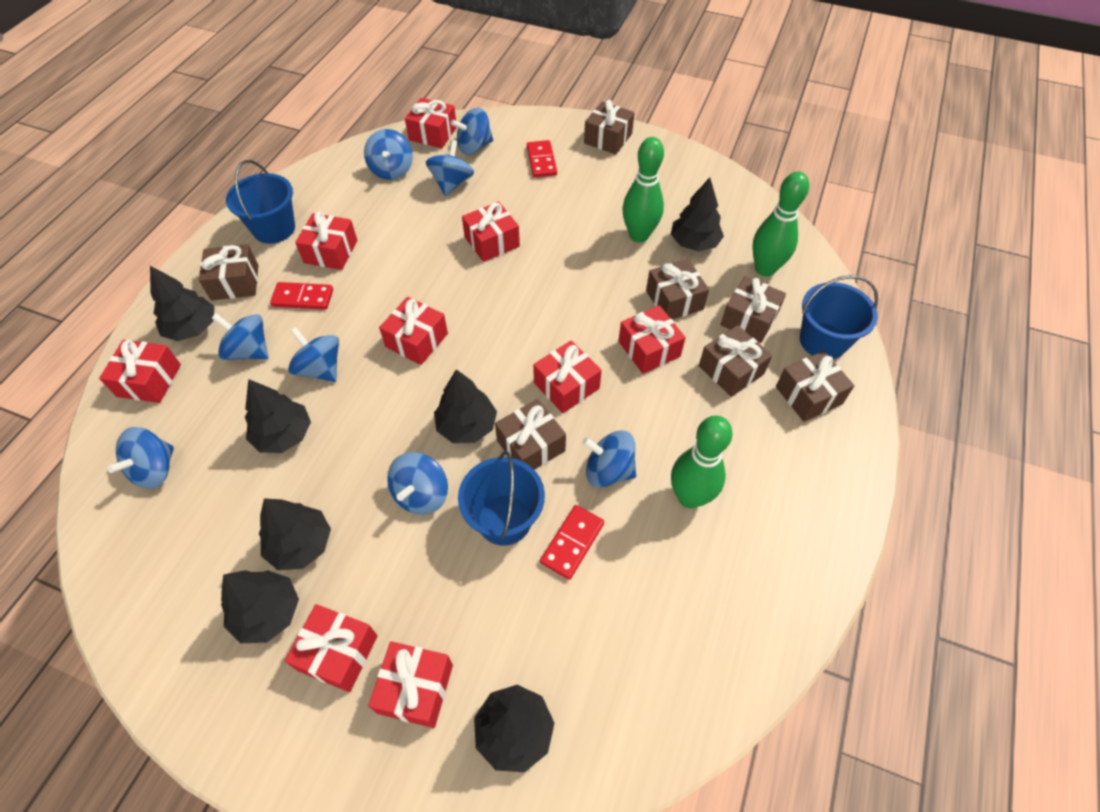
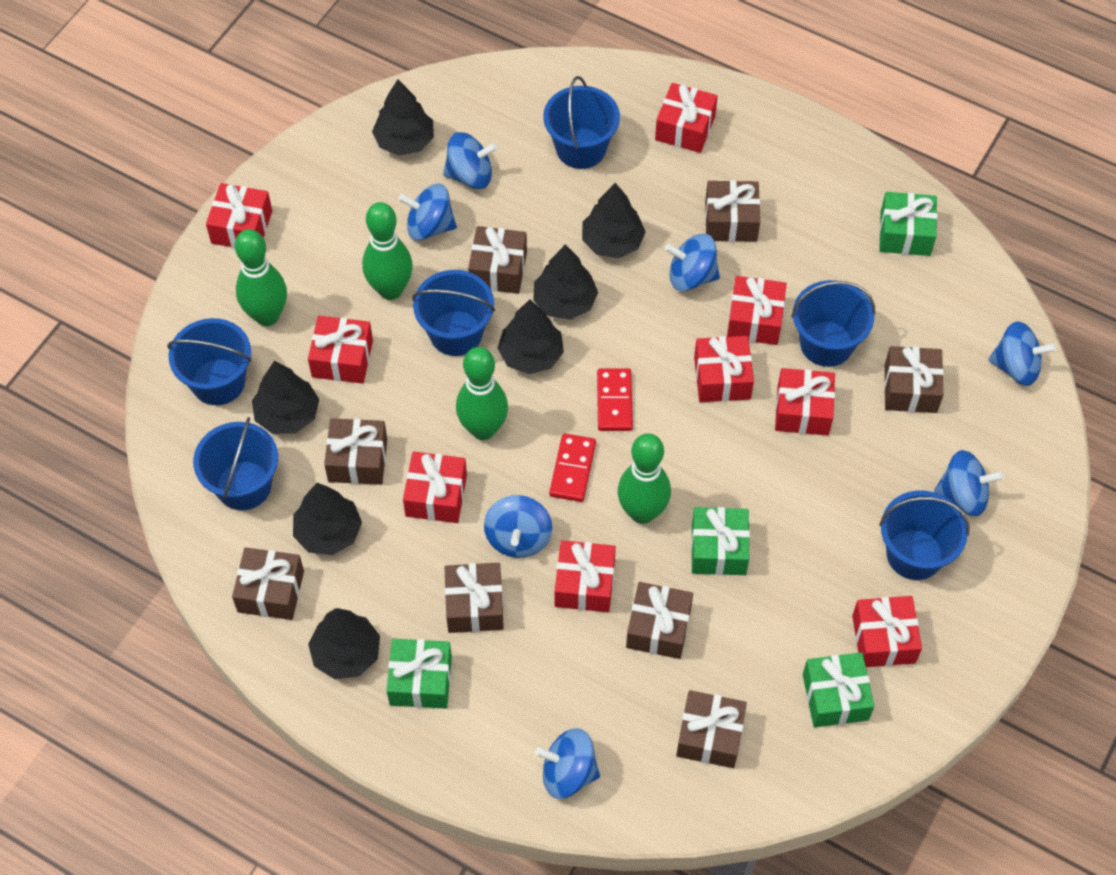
blue bucket: 3 -> 6
blue spinning top: 8 -> 7
brown gift: 7 -> 8
green bowling pin: 3 -> 4
green gift: 0 -> 4
red domino: 3 -> 2

